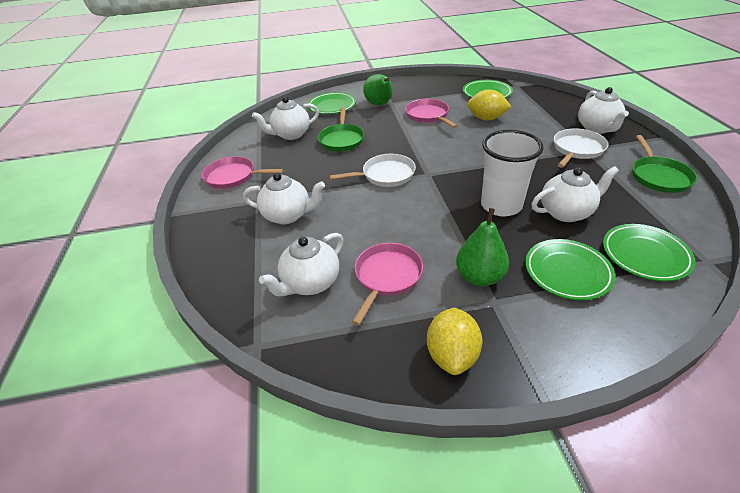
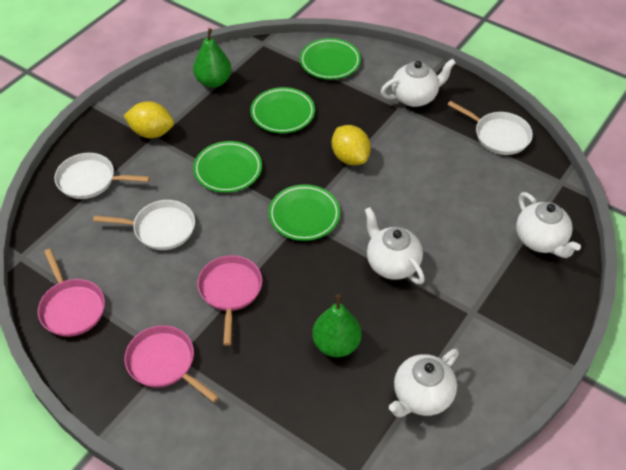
green pan: 2 -> 0
white cup: 1 -> 0
white pan: 2 -> 3
white teapot: 5 -> 4

